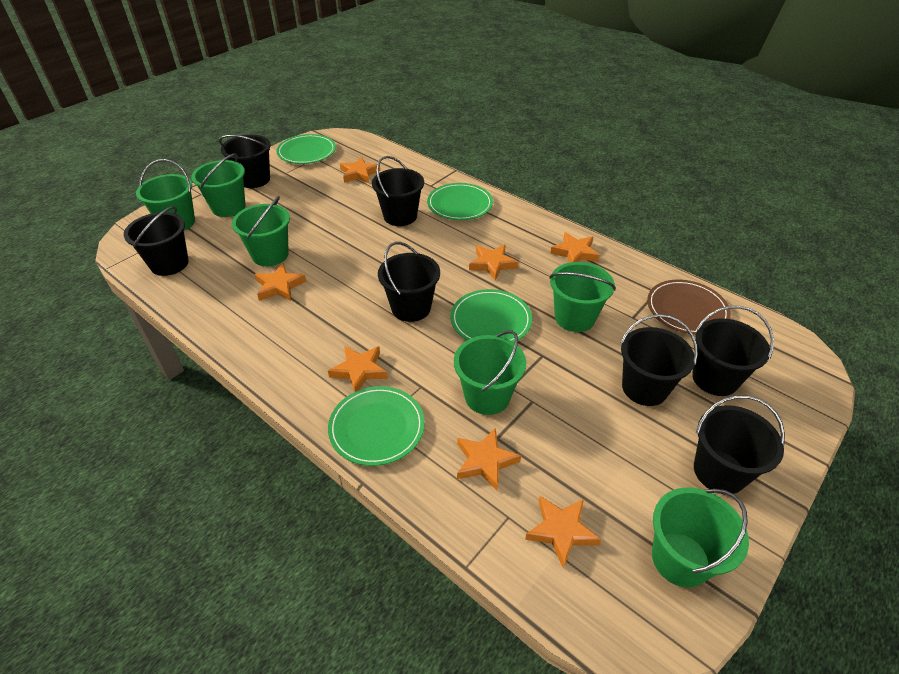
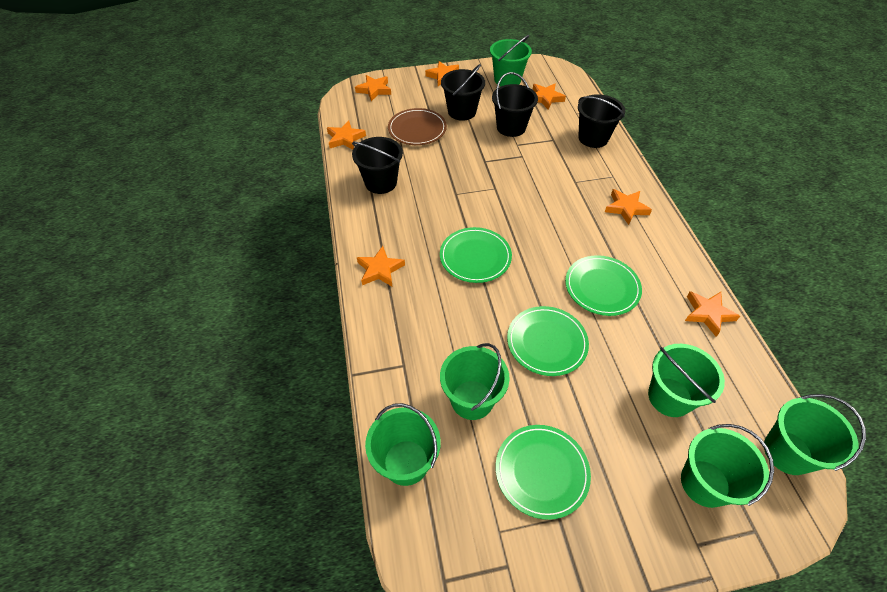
black bucket: 7 -> 4

